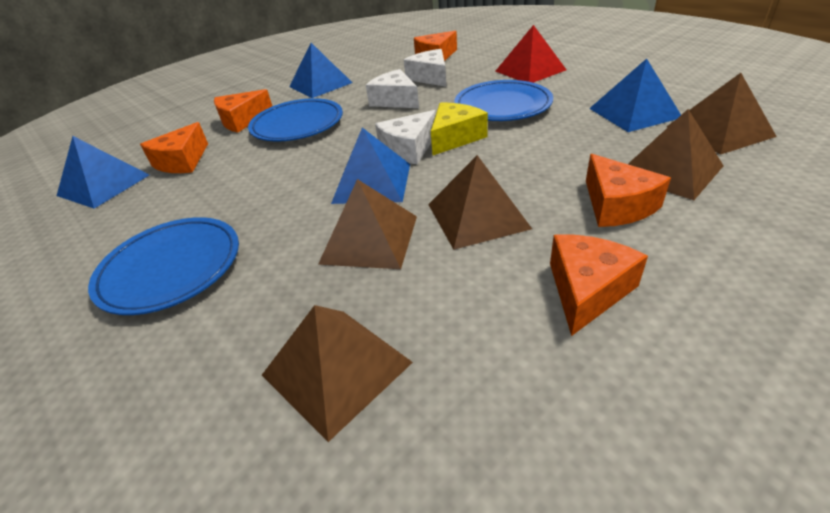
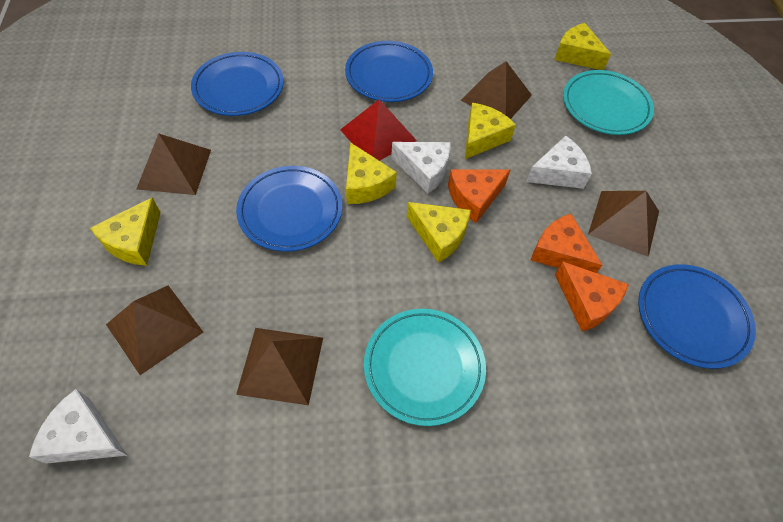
blue plate: 3 -> 4
blue pyramid: 4 -> 0
orange cheese: 5 -> 3
turquoise plate: 0 -> 2
yellow cheese: 1 -> 5

